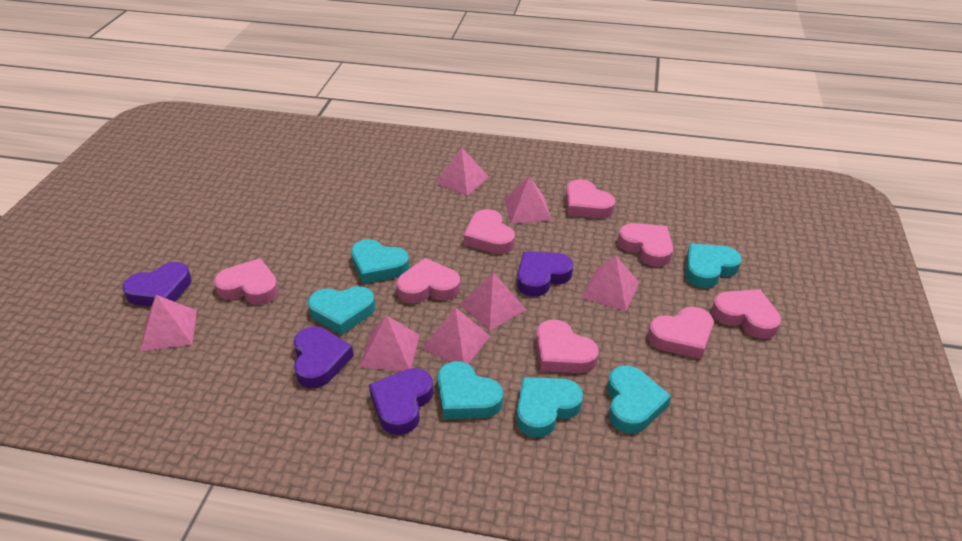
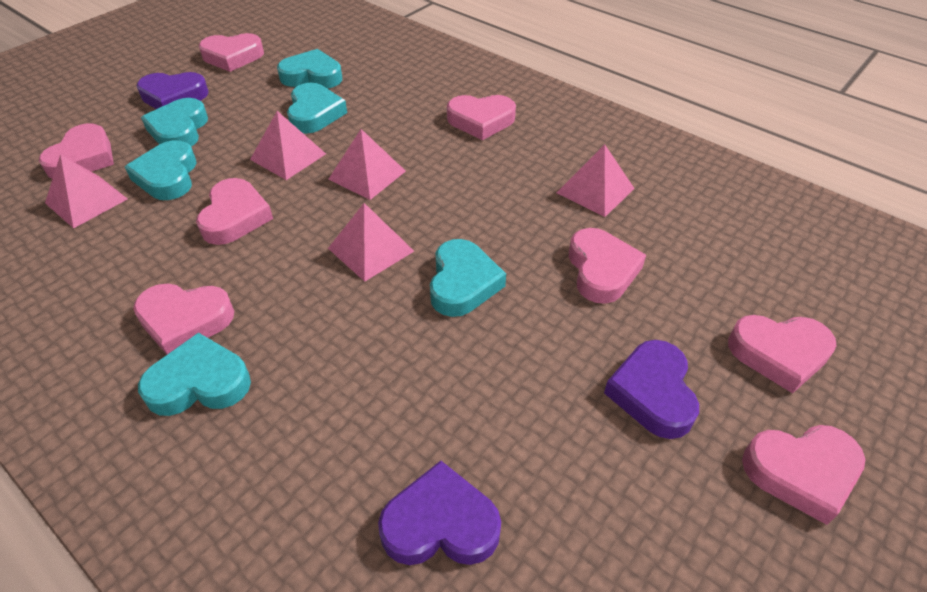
pink pyramid: 7 -> 5
purple heart: 4 -> 3

